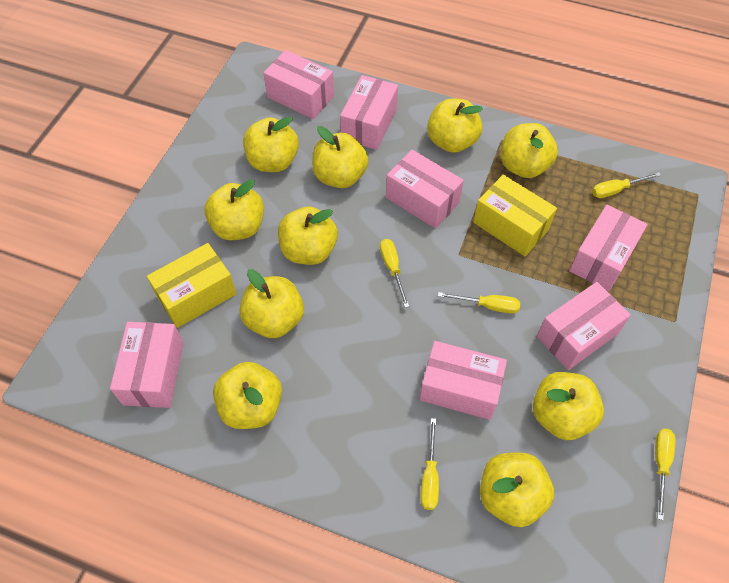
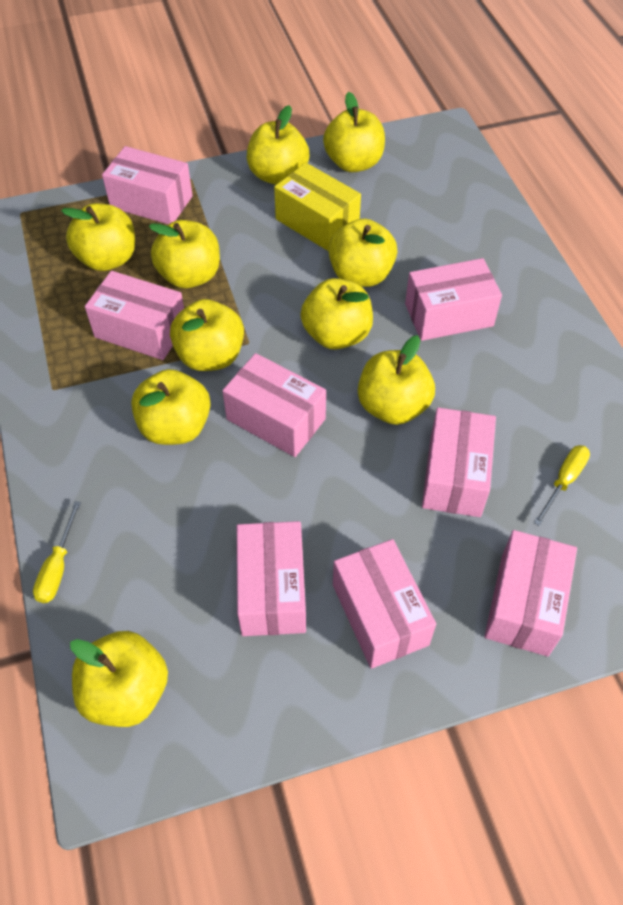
pink box: 7 -> 8
yellow box: 2 -> 1
yellow screwdriver: 5 -> 2

